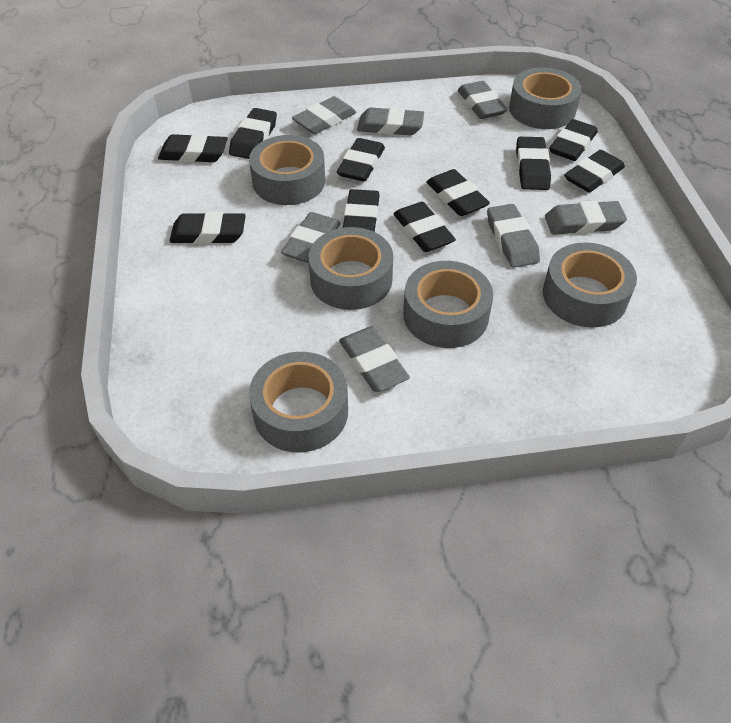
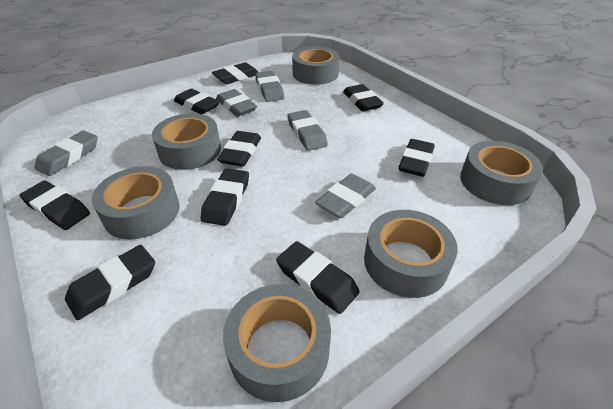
black eraser: 10 -> 9
grey eraser: 7 -> 5

